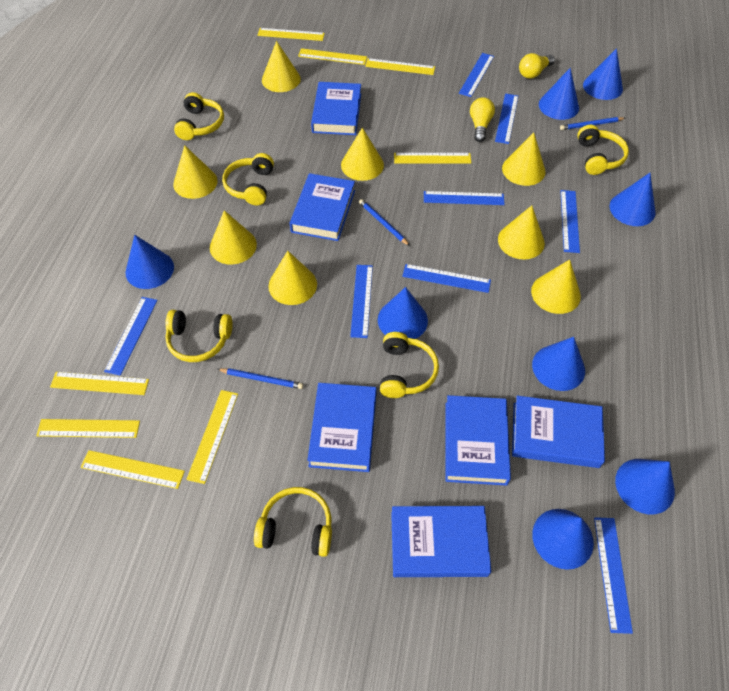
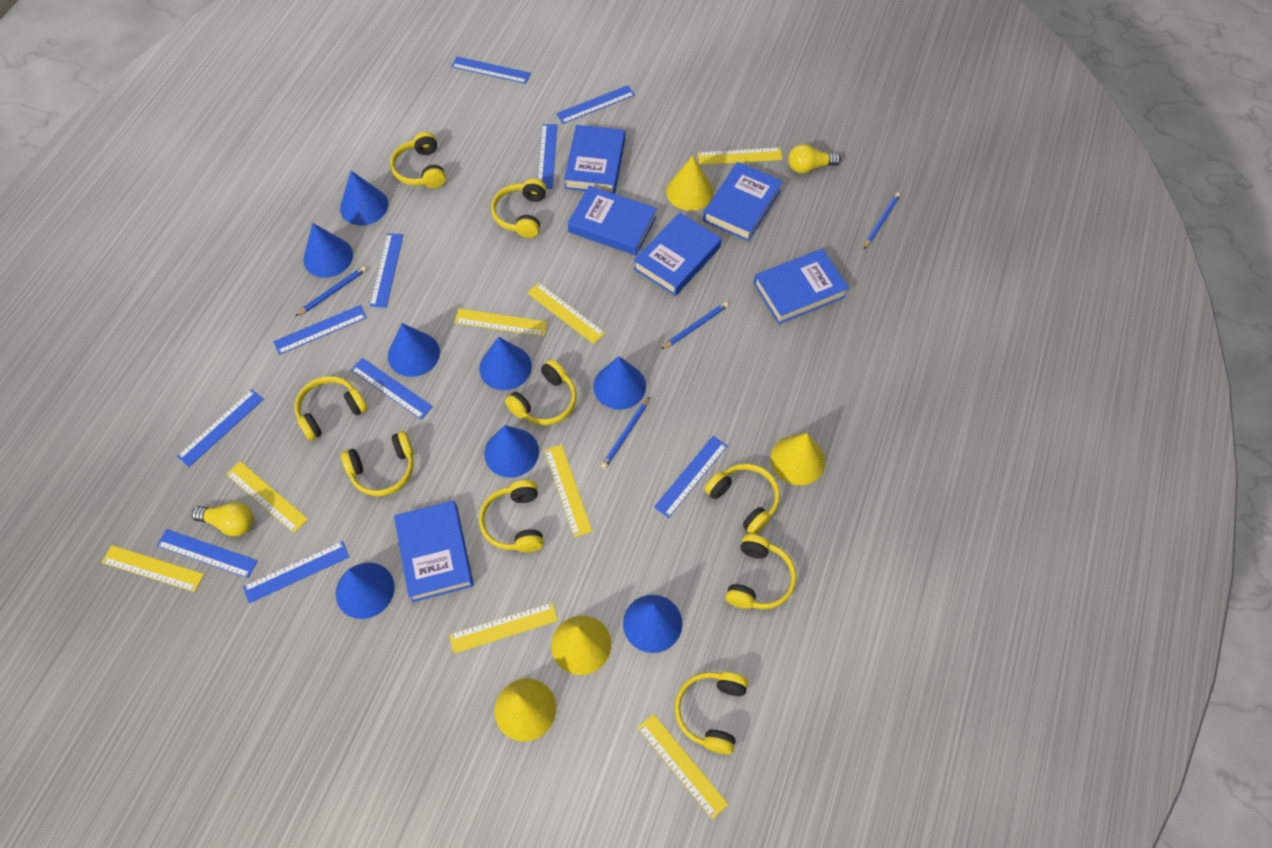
blue pencil: 3 -> 4
blue ruler: 8 -> 10
yellow cone: 8 -> 4
yellow headphones: 6 -> 9

